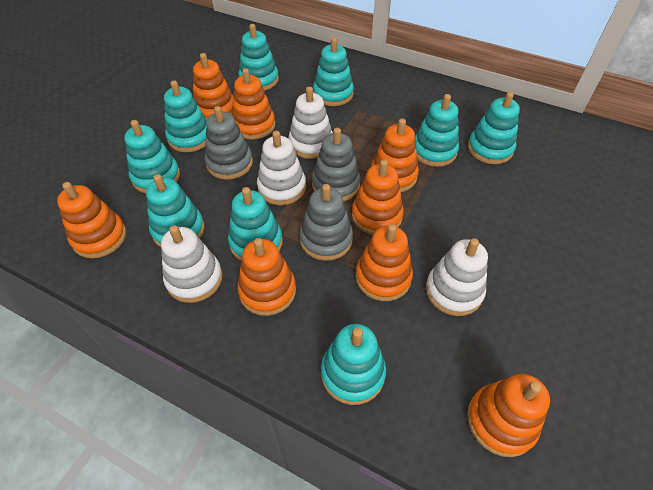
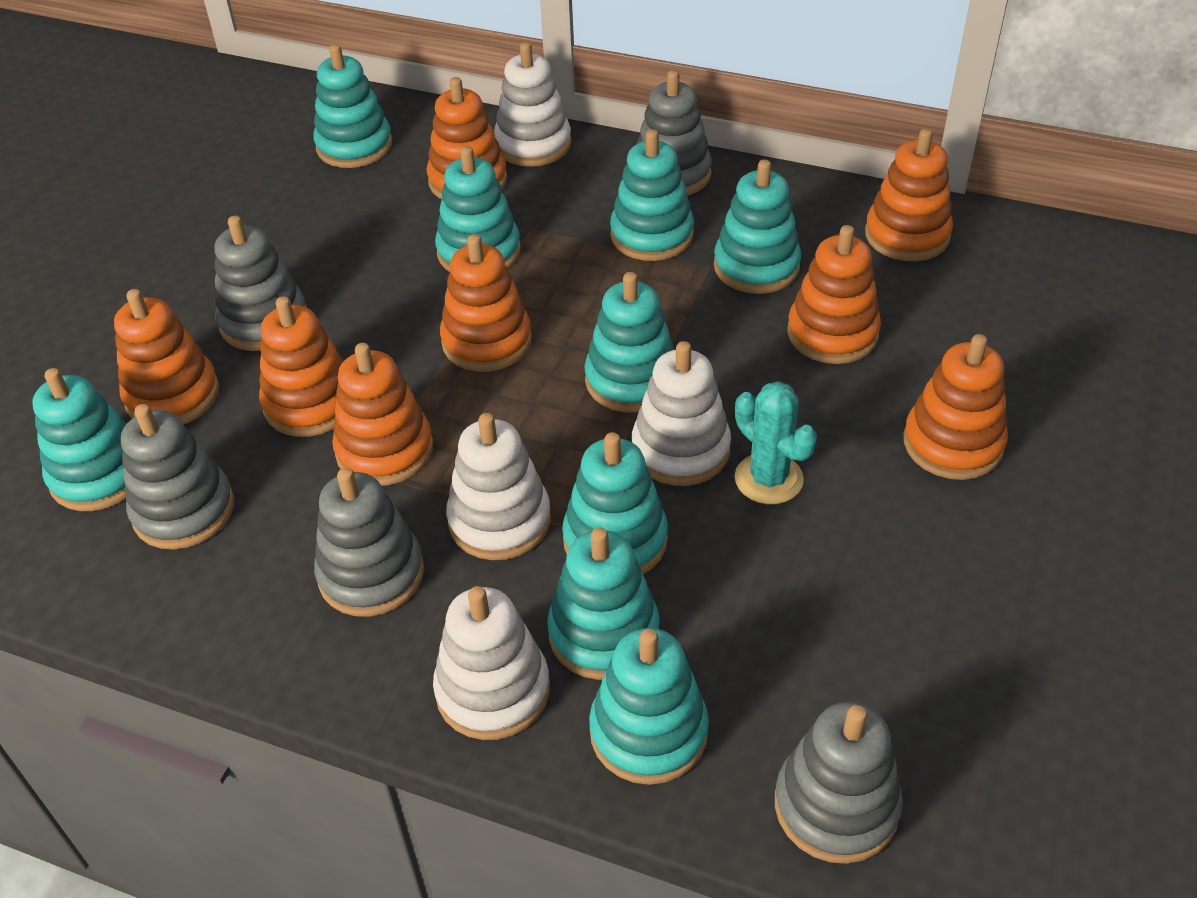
grey stacking toy: 3 -> 5
turquoise cactus: 0 -> 1

